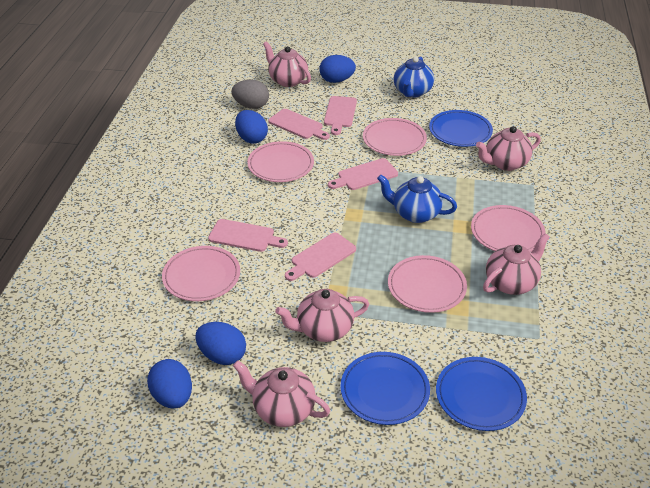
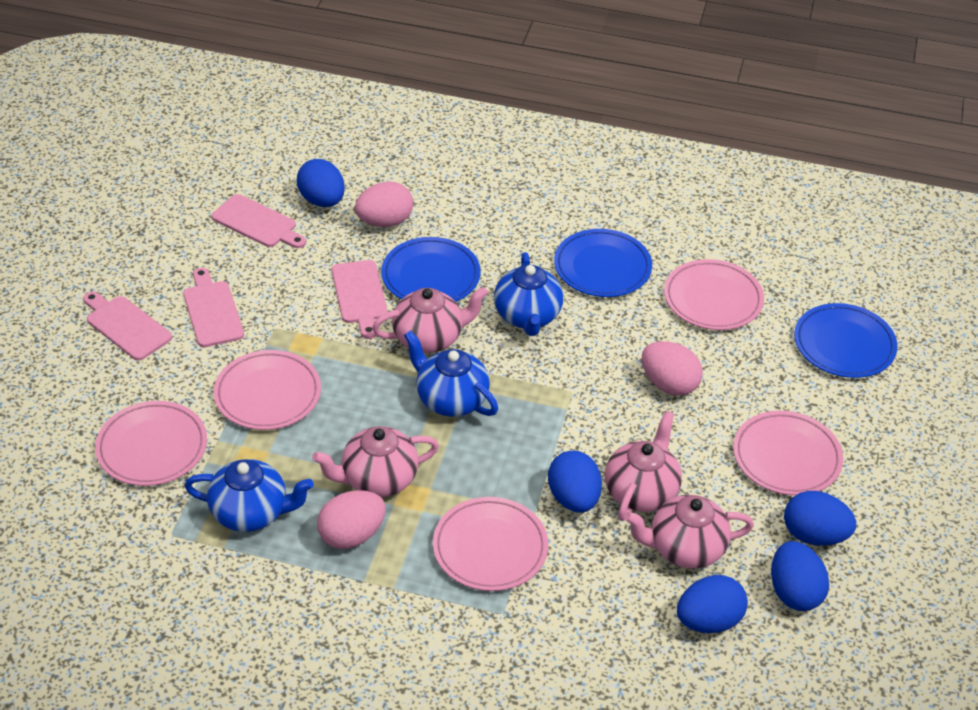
blue egg: 4 -> 5
blue teapot: 2 -> 3
grey egg: 1 -> 0
pink cutting board: 5 -> 4
pink egg: 0 -> 3
pink teapot: 5 -> 4

